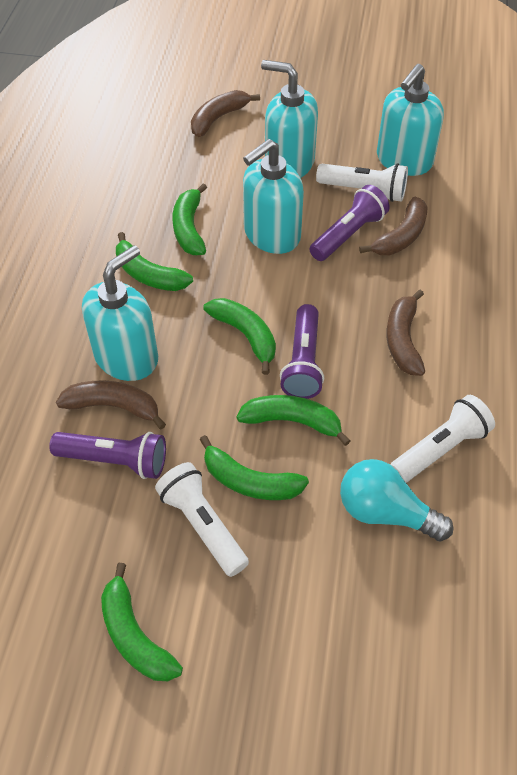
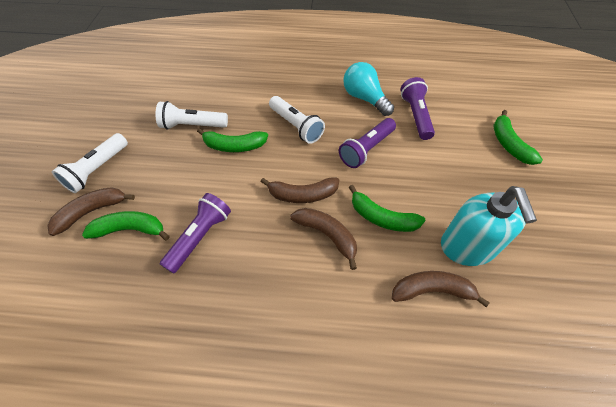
green banana: 6 -> 4
turquoise soap dispenser: 4 -> 1

